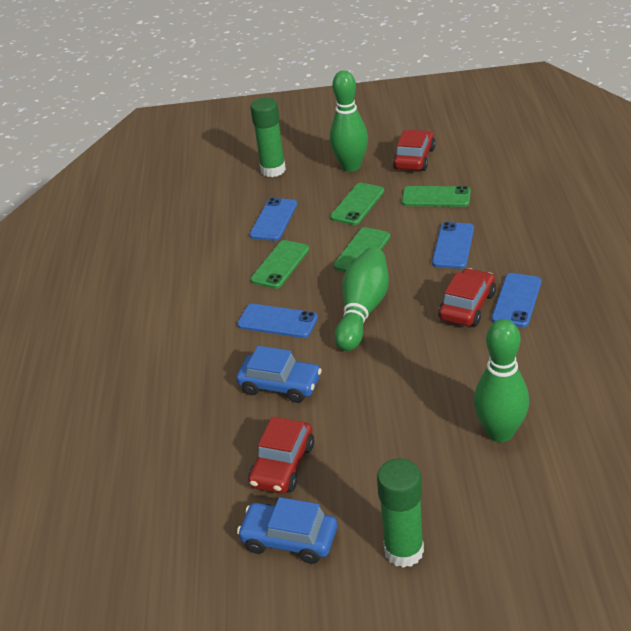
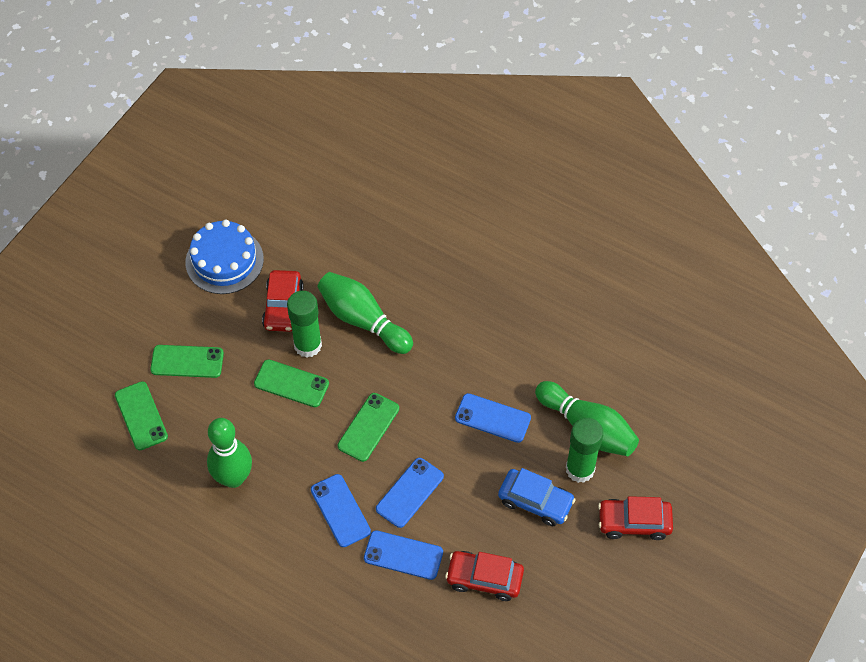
blue cake: 0 -> 1
blue car: 2 -> 1

